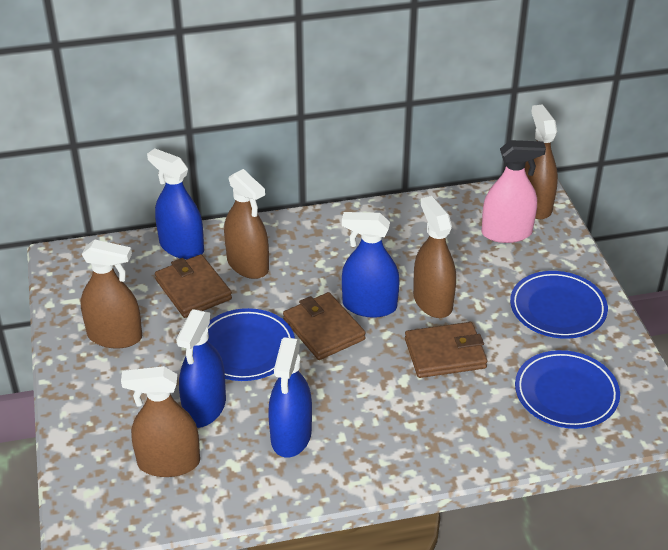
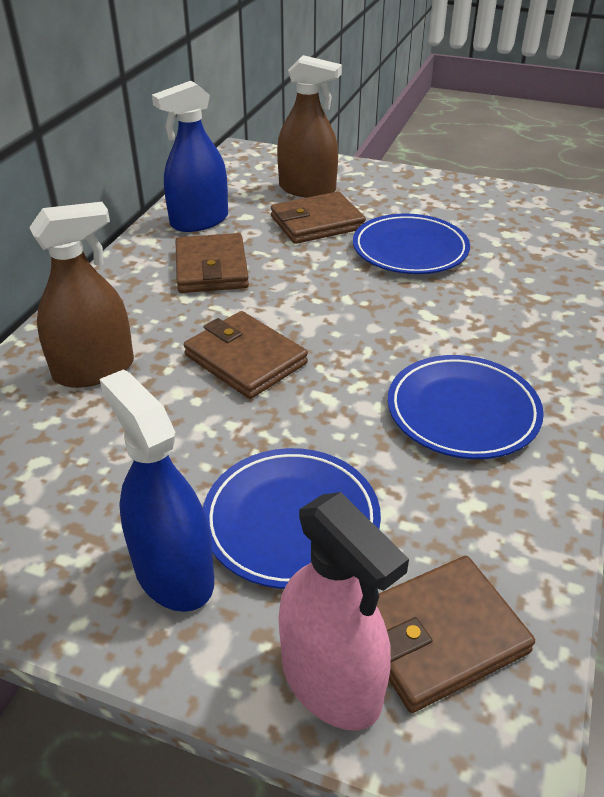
blue spray bottle: 4 -> 2
brown spray bottle: 5 -> 2
brown wallet: 3 -> 4

